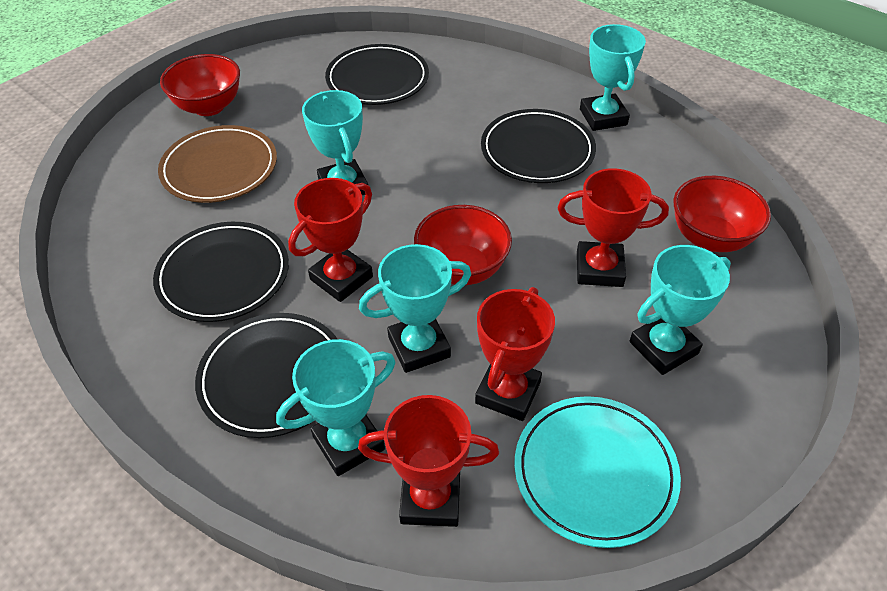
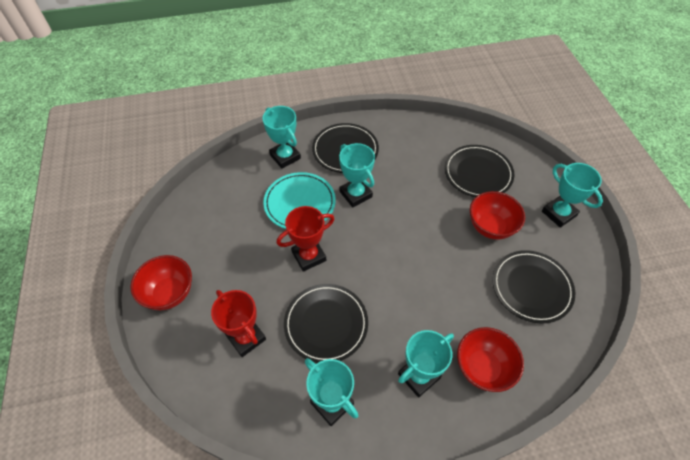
brown plate: 1 -> 0
red trophy: 4 -> 2

